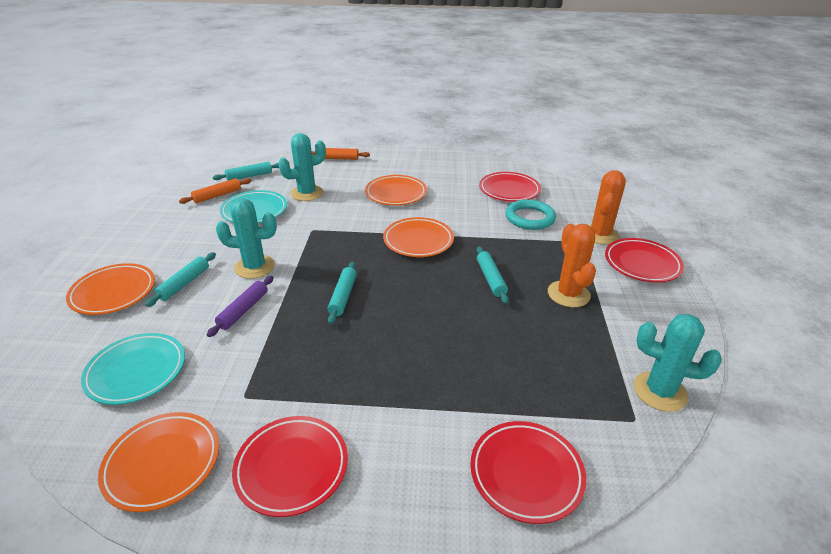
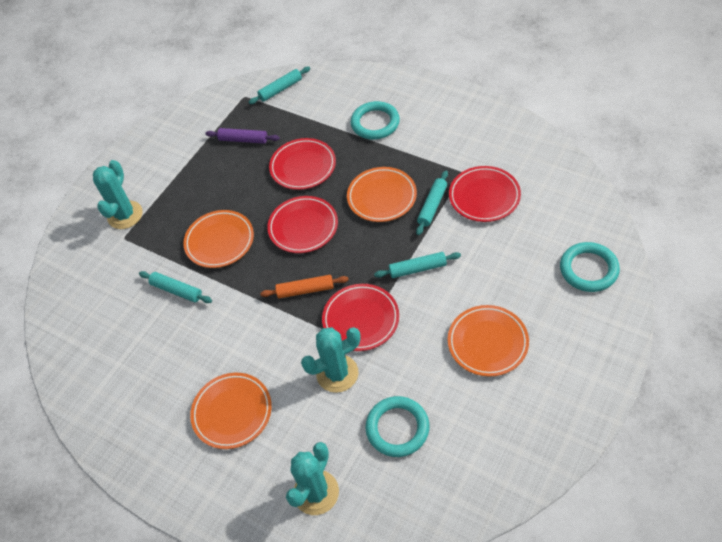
orange cactus: 2 -> 0
orange rolling pin: 2 -> 1
turquoise plate: 2 -> 0
turquoise ring: 1 -> 3

